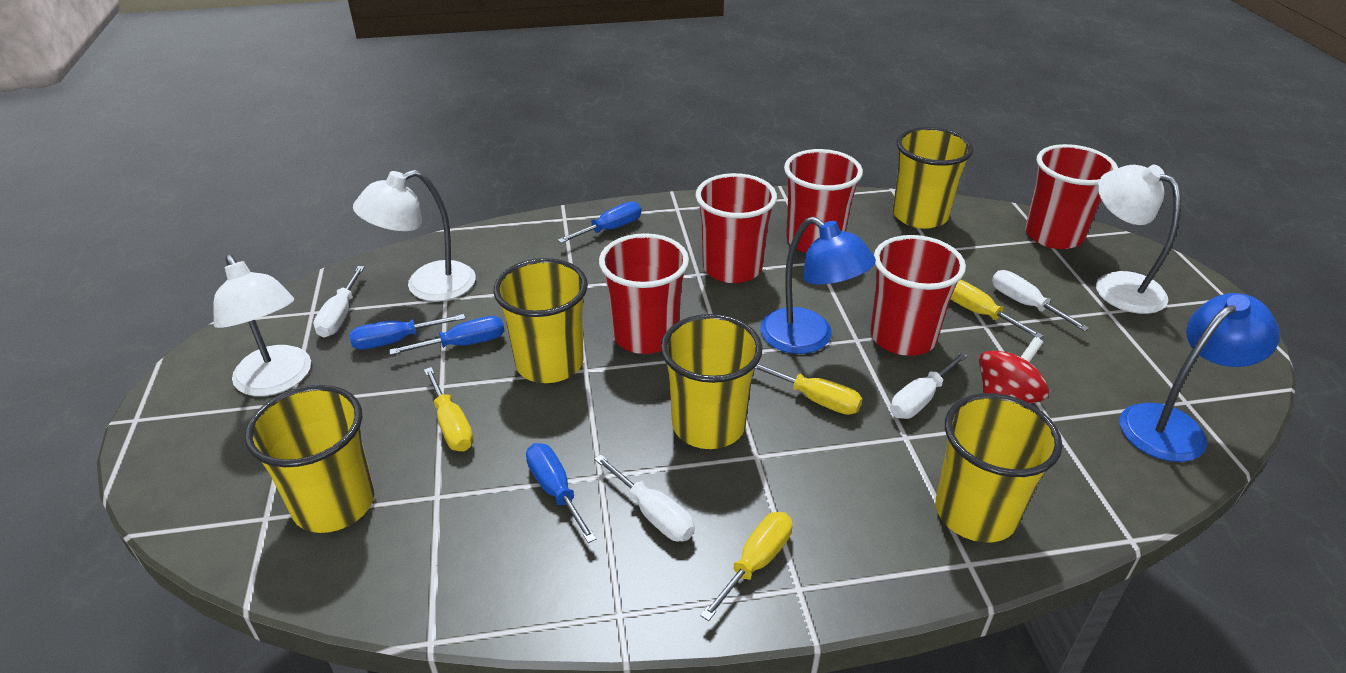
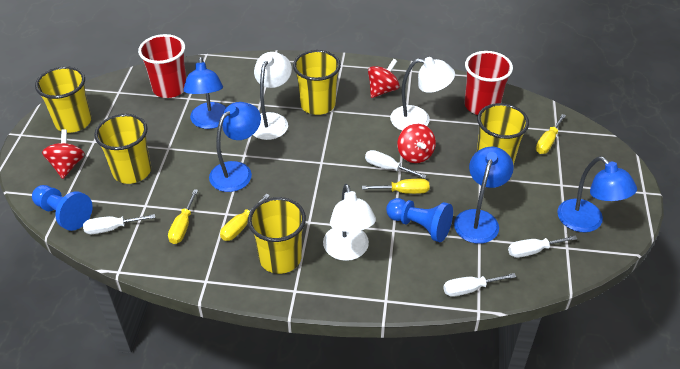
blue lamp: 2 -> 4
blue pawn: 0 -> 2
blue screwdriver: 4 -> 0
red cup: 5 -> 2
red spinning top: 1 -> 3

